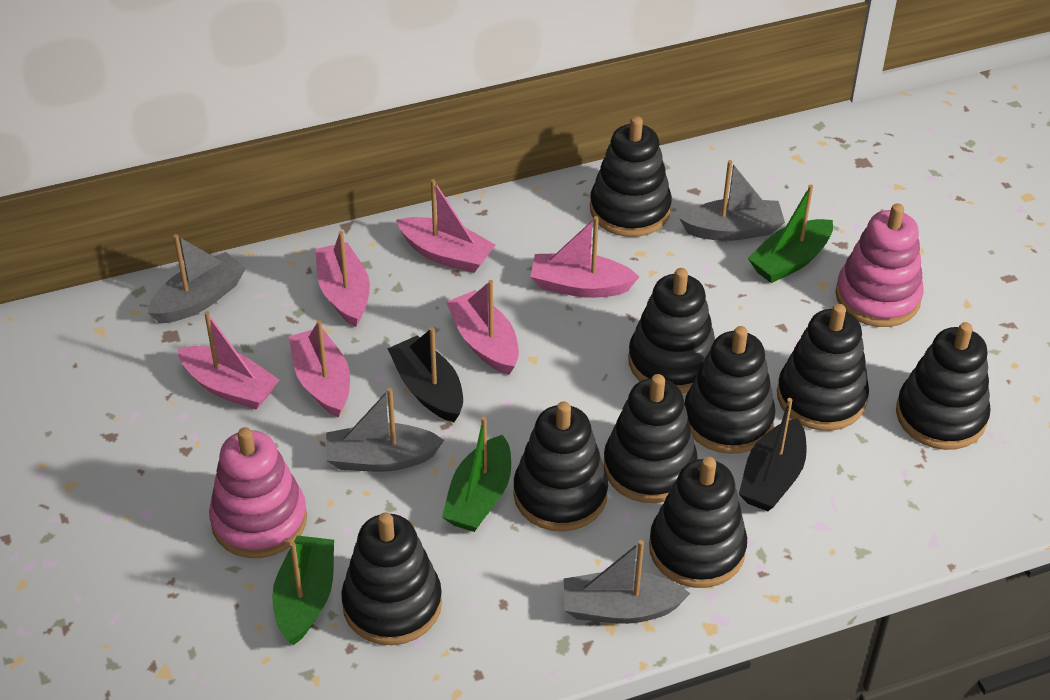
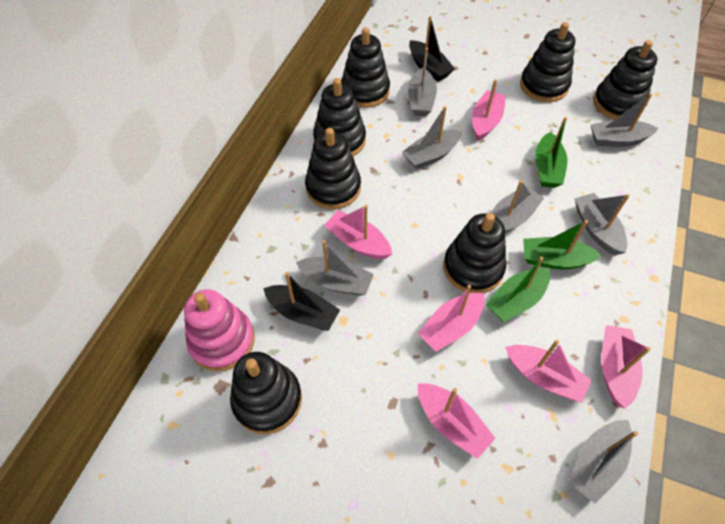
black stacking toy: 9 -> 7
grey boat: 4 -> 7
pink stacking toy: 2 -> 1

